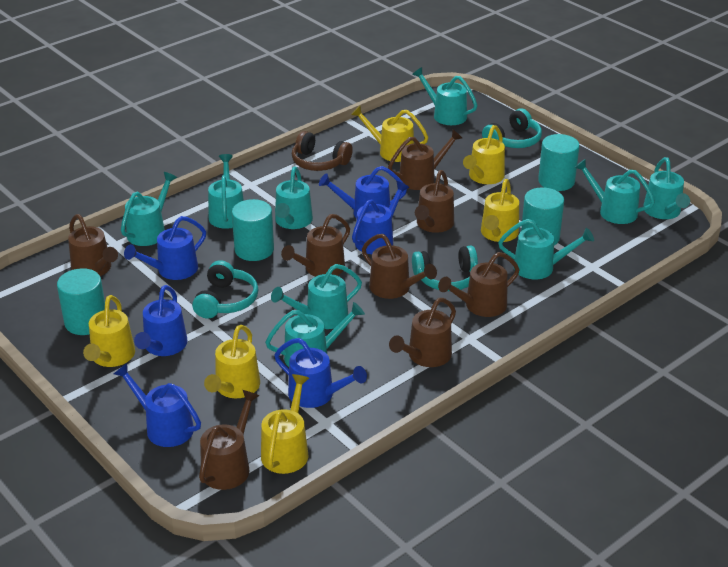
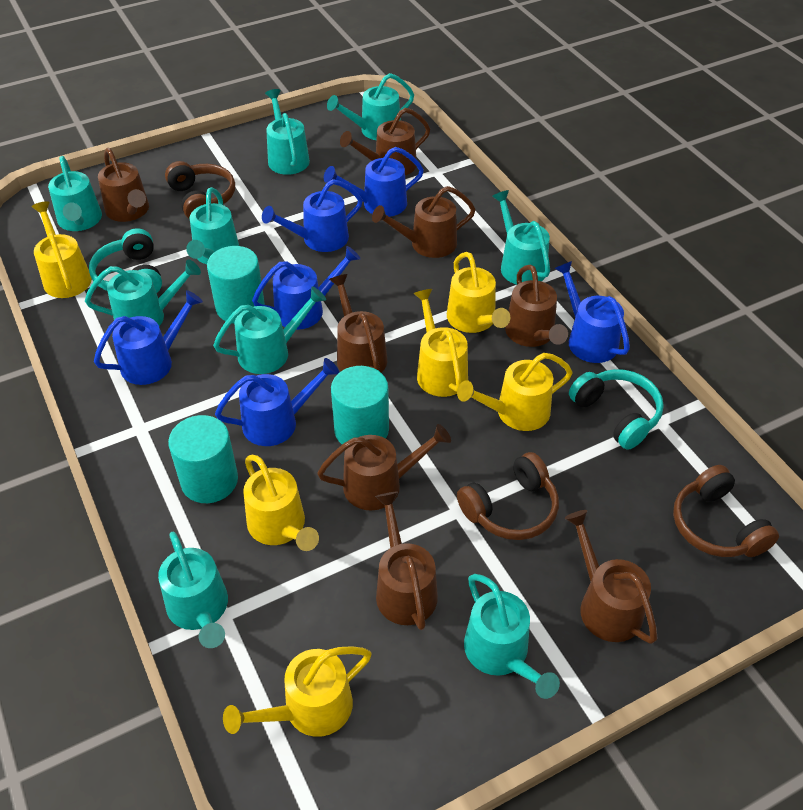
brown headphones: 1 -> 3
turquoise cylinder: 4 -> 3
turquoise headphones: 3 -> 2

